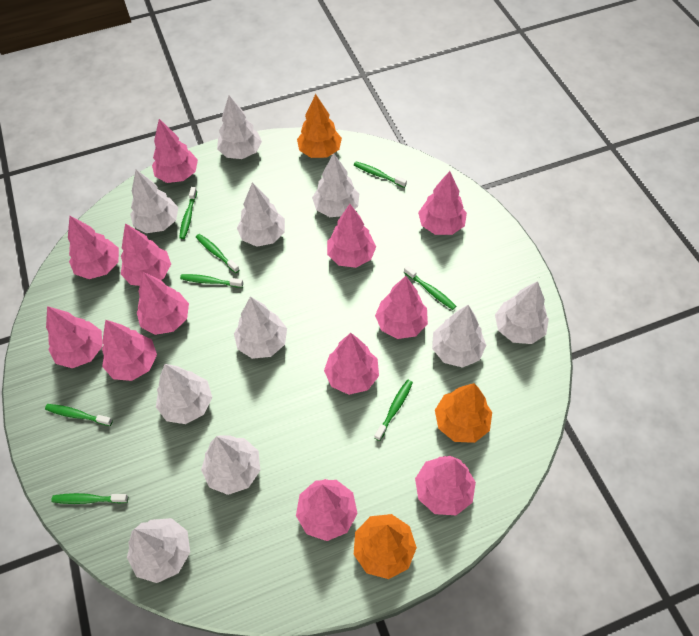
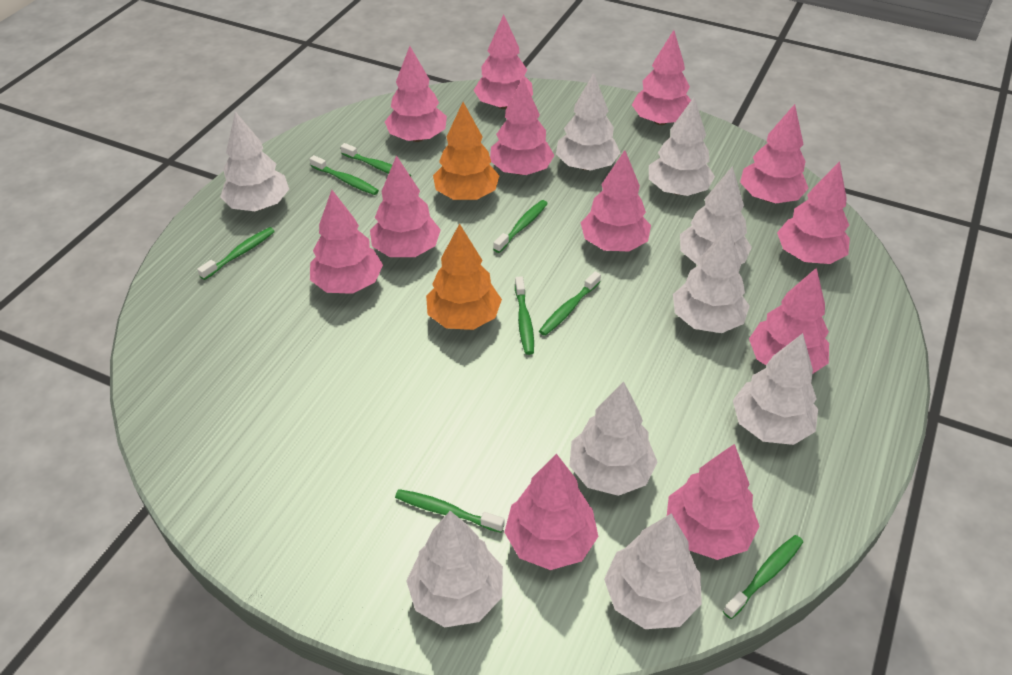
orange tree: 3 -> 2
white tree: 10 -> 9

